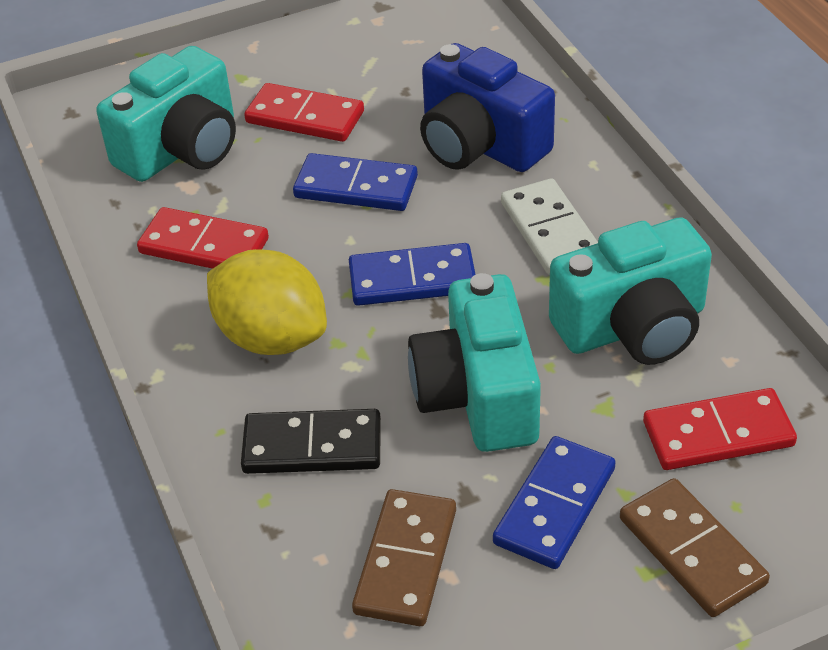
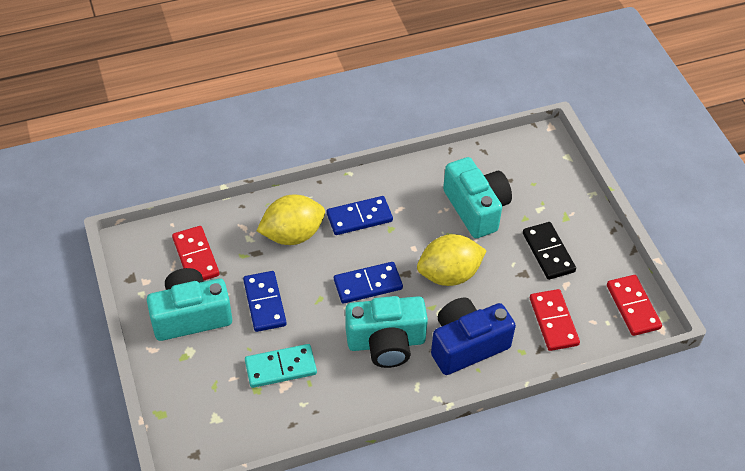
brown domino: 2 -> 0
turquoise domino: 0 -> 1
white domino: 1 -> 0
yellow lemon: 1 -> 2

